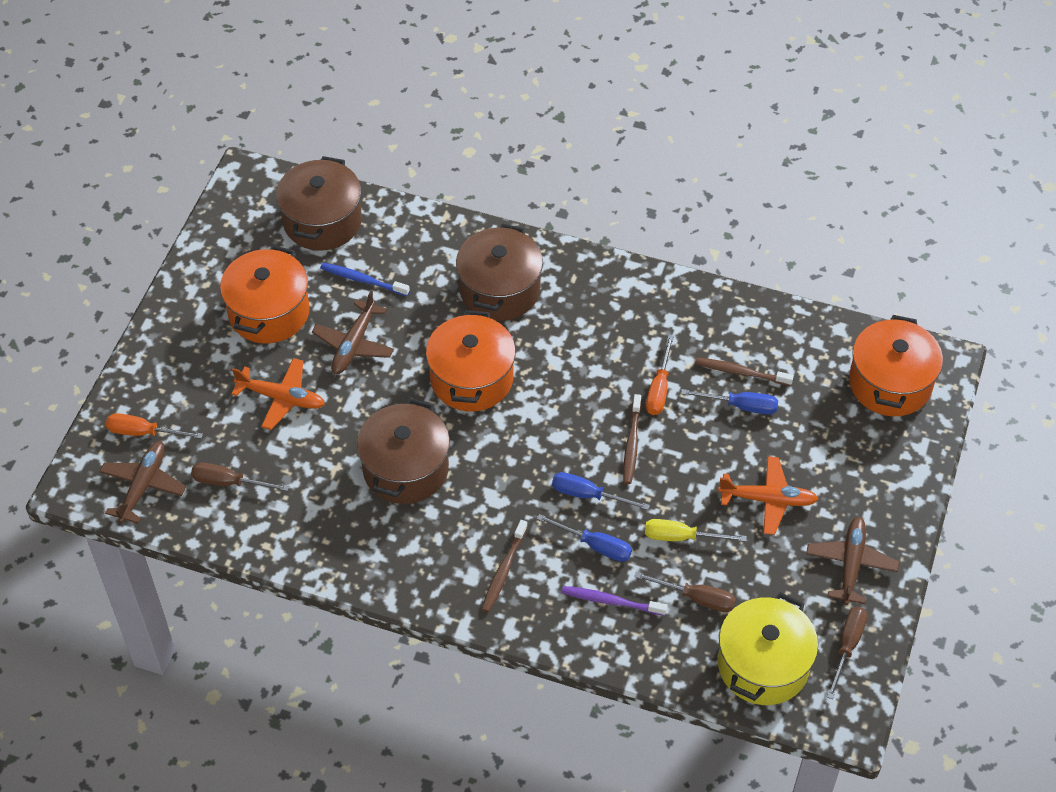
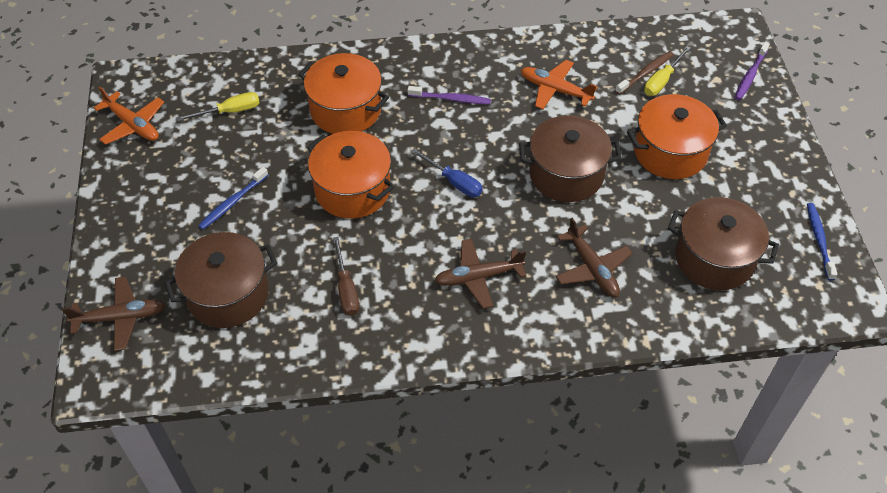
blue screwdriver: 3 -> 1
blue toothbrush: 1 -> 2
brown screwdriver: 3 -> 1
brown toothbrush: 3 -> 1
orange screwdriver: 2 -> 0
purple toothbrush: 1 -> 2
yellow pot: 1 -> 0
yellow screwdriver: 1 -> 2

